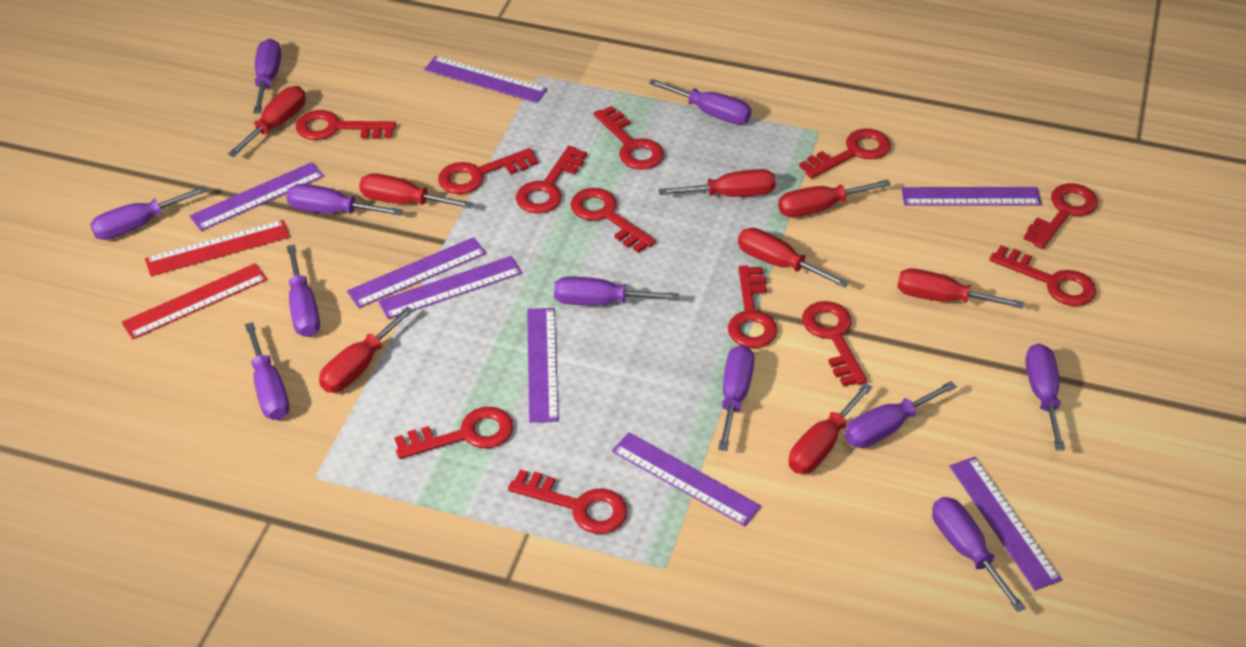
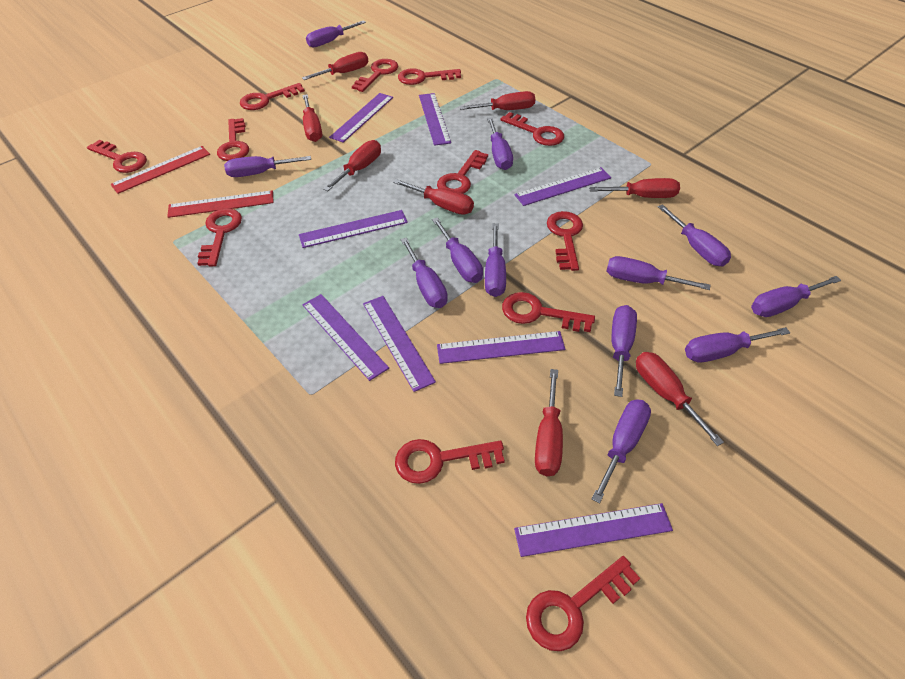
purple screwdriver: 11 -> 12

